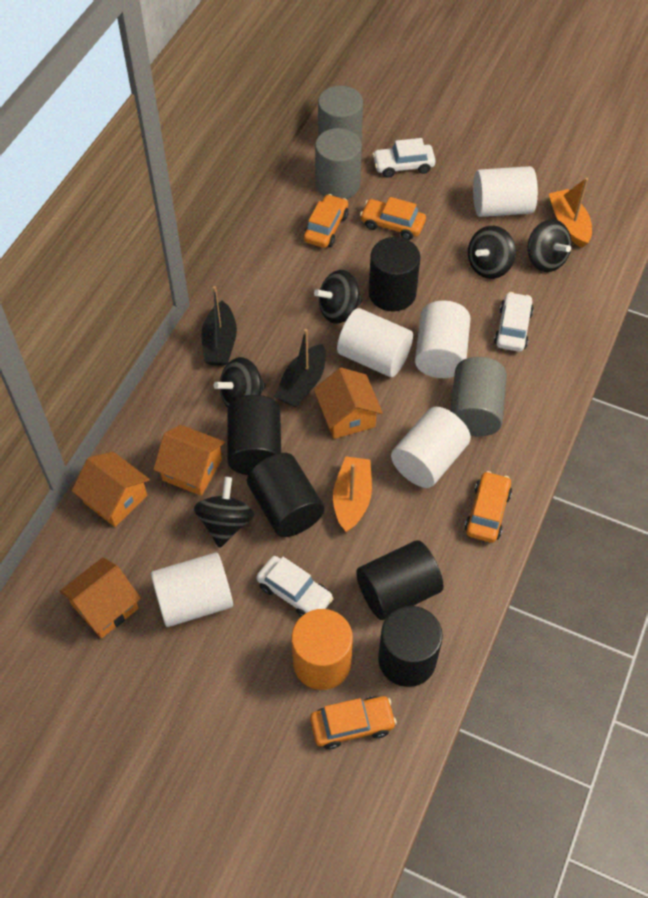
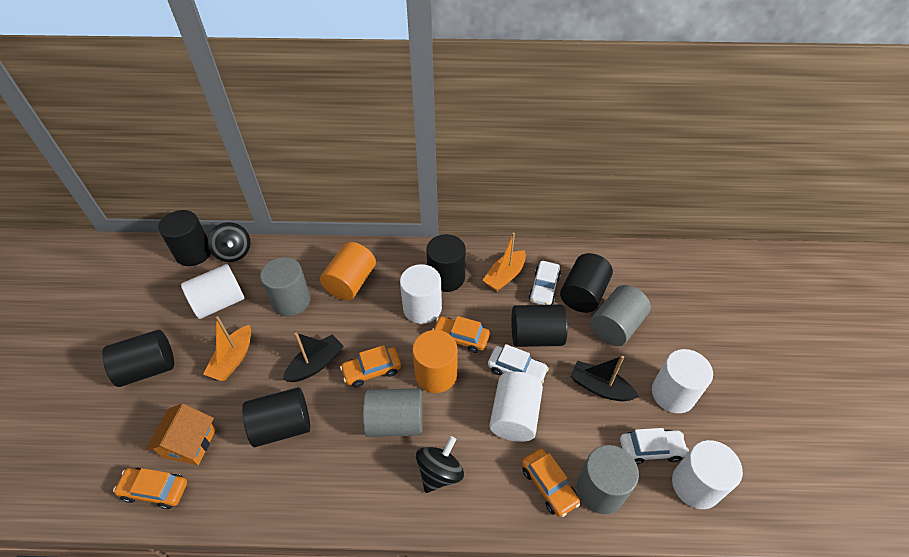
black cylinder: 5 -> 6
black spinning top: 5 -> 2
grey cylinder: 3 -> 4
orange cylinder: 1 -> 2
orange house: 4 -> 1

